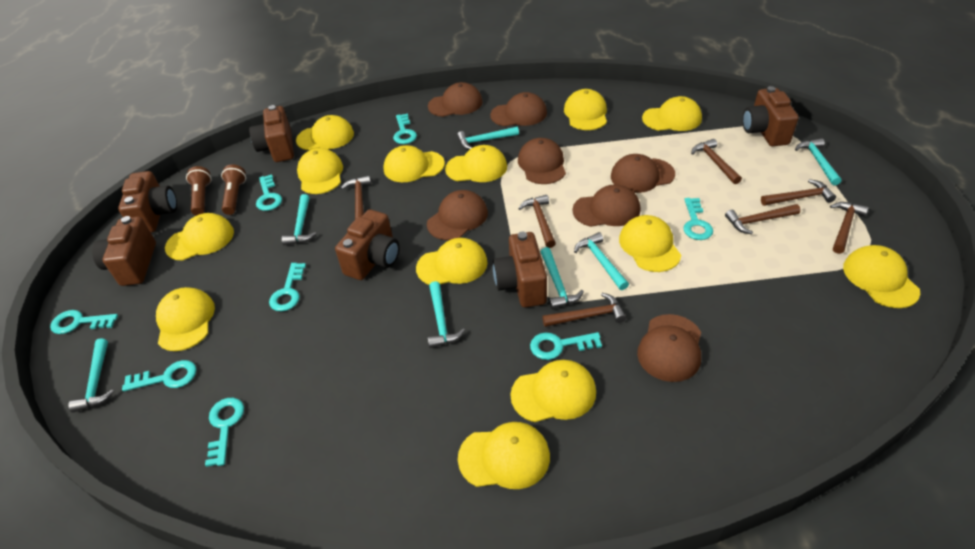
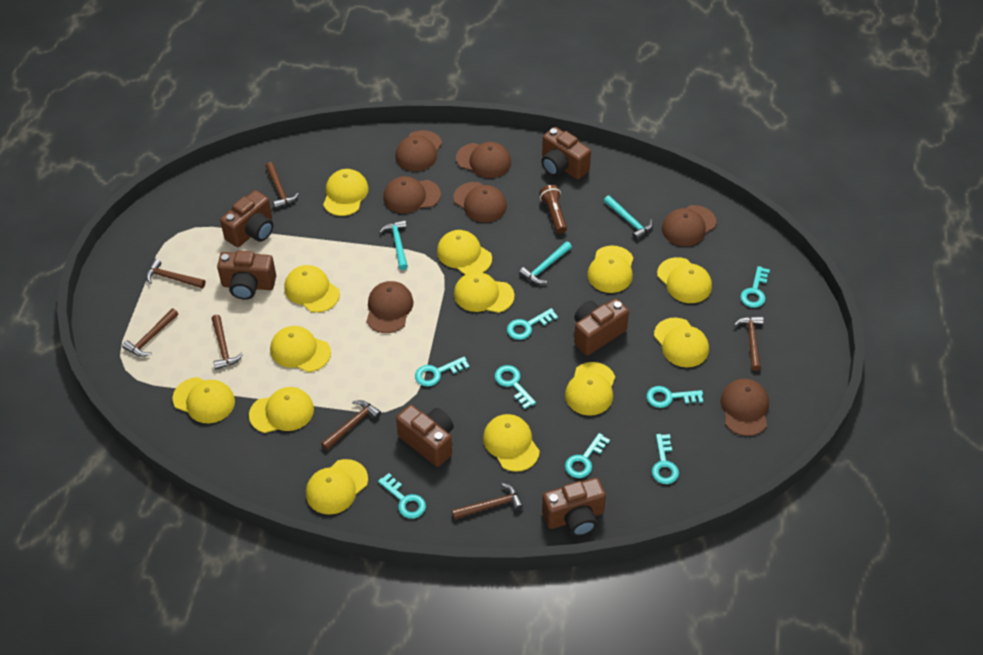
brown flashlight: 2 -> 1
turquoise hammer: 7 -> 3

